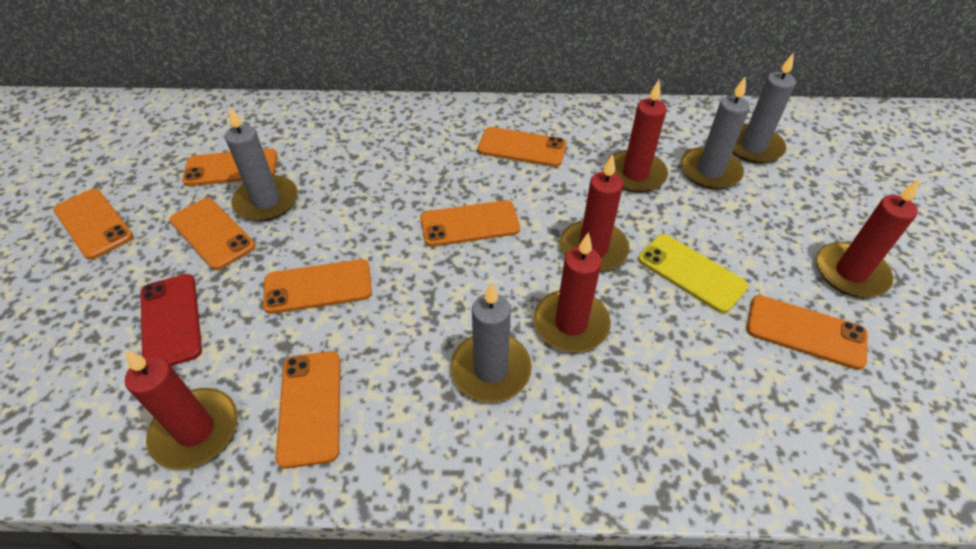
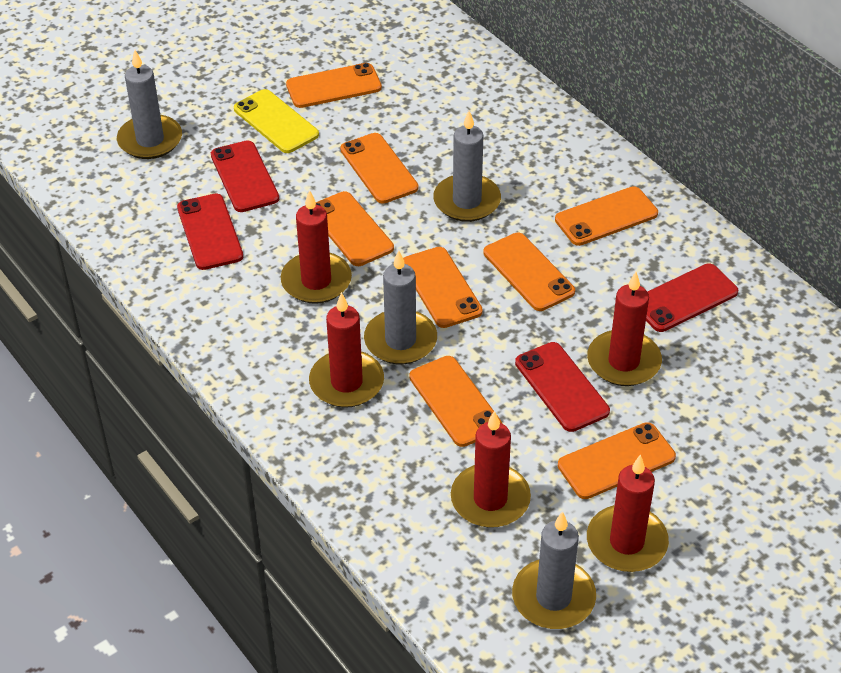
red phone: 1 -> 4

